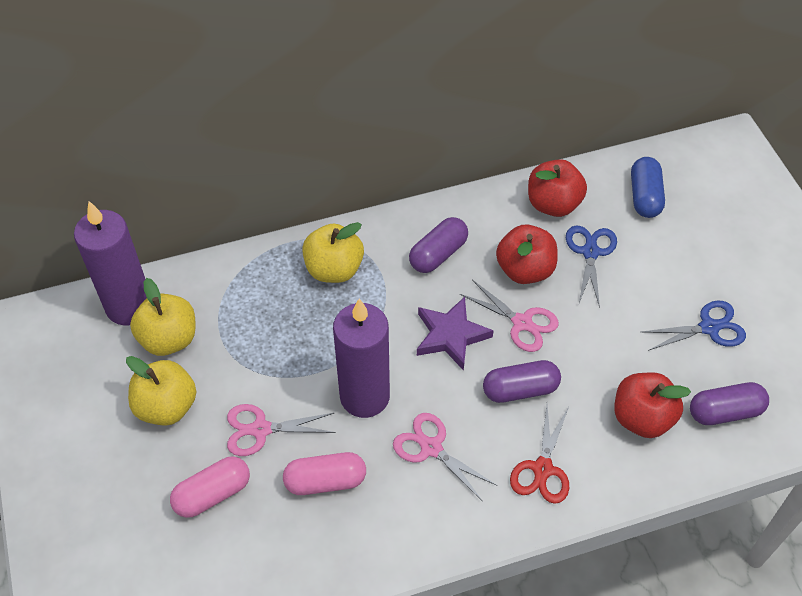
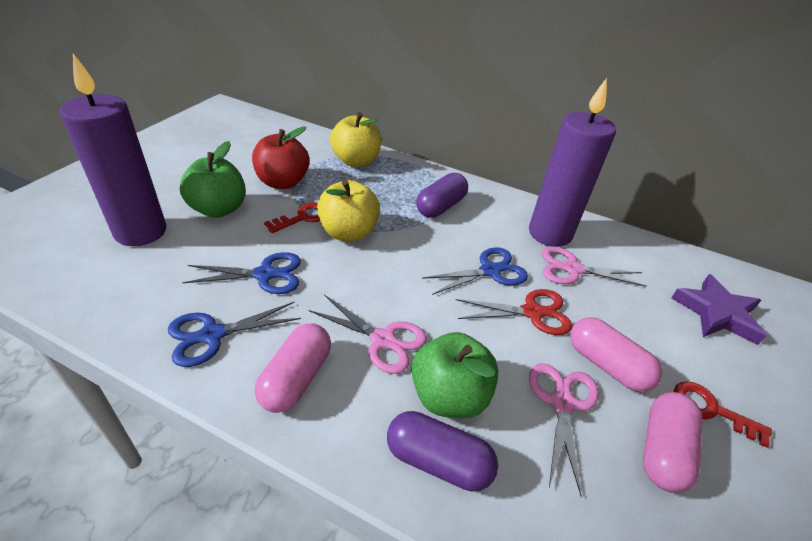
blue capsule: 1 -> 0
blue scissors: 2 -> 3
green apple: 0 -> 2
pink capsule: 2 -> 3
purple capsule: 3 -> 2
red apple: 3 -> 1
red key: 0 -> 2
yellow apple: 3 -> 2

